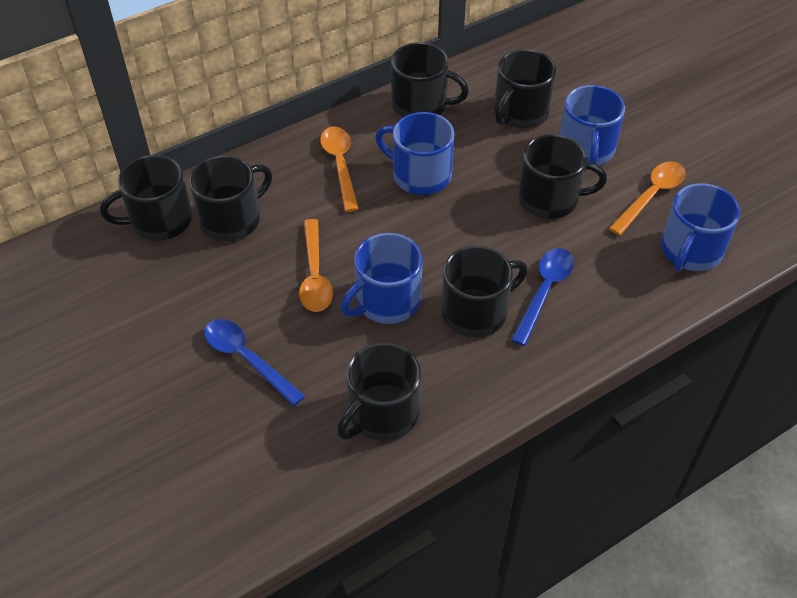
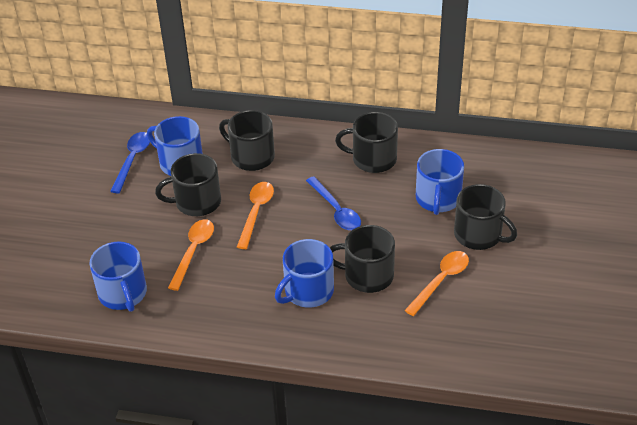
black mug: 7 -> 5

